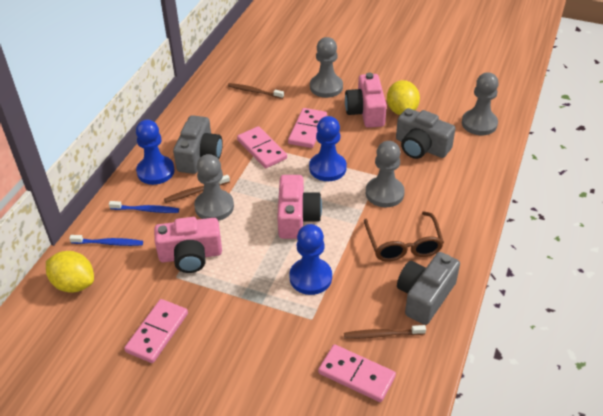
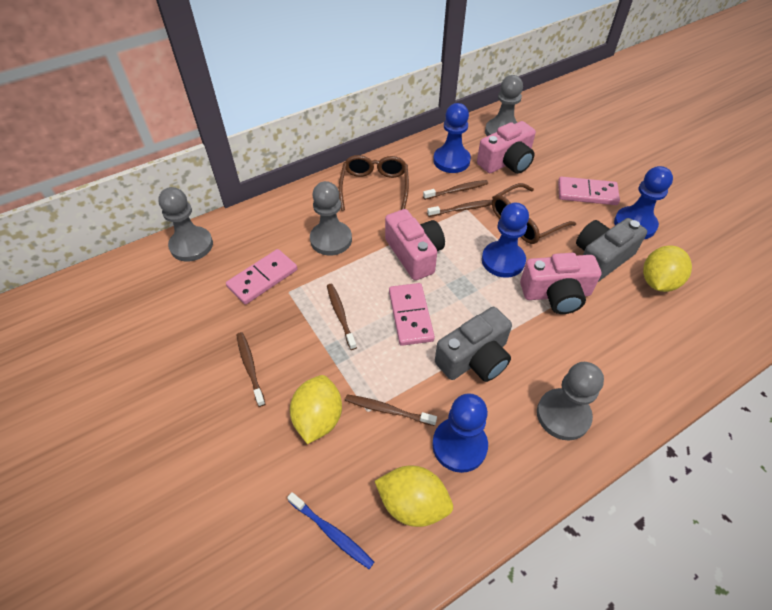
blue pawn: 3 -> 4
blue toothbrush: 2 -> 1
brown glasses: 1 -> 2
brown toothbrush: 3 -> 5
grey camera: 3 -> 2
pink domino: 4 -> 3
yellow lemon: 2 -> 3

